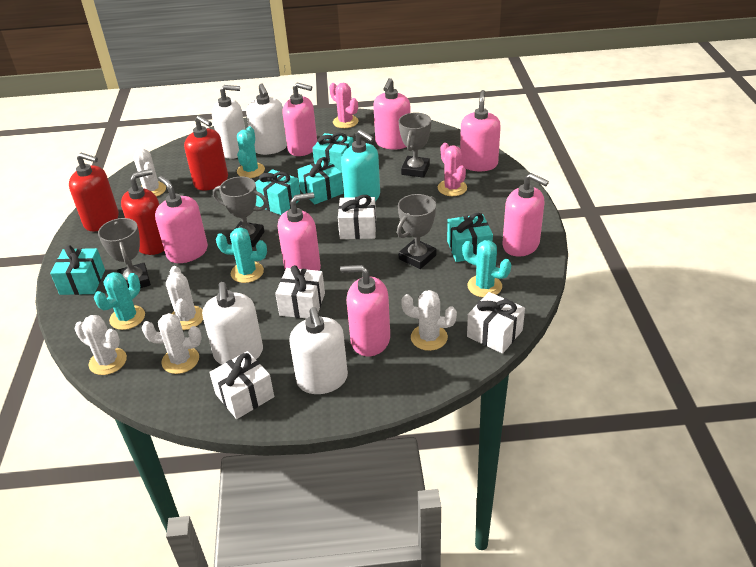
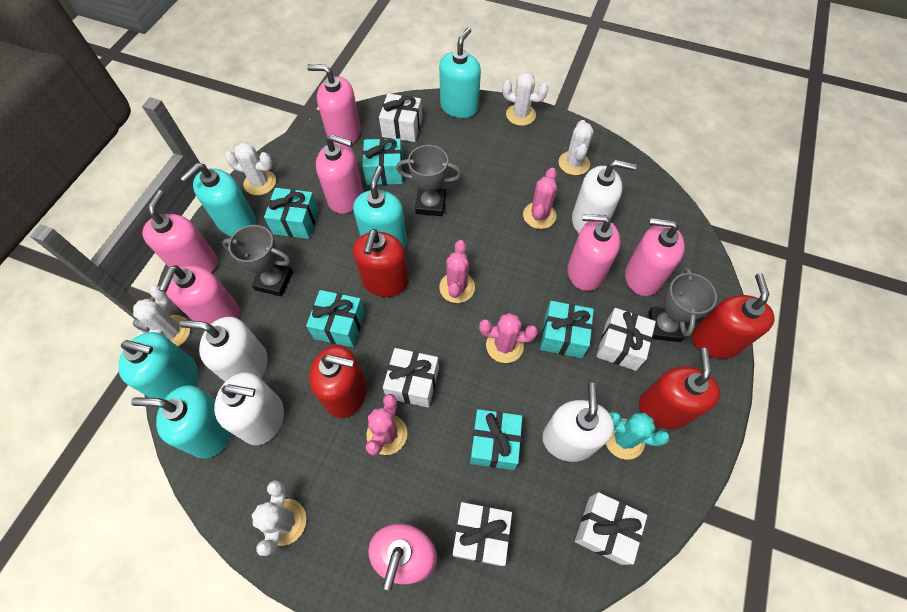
grey trophy: 4 -> 3
pink cactus: 2 -> 4
red soap dispenser: 3 -> 4
turquoise cactus: 4 -> 1
turquoise soap dispenser: 1 -> 5
white gift: 4 -> 5

